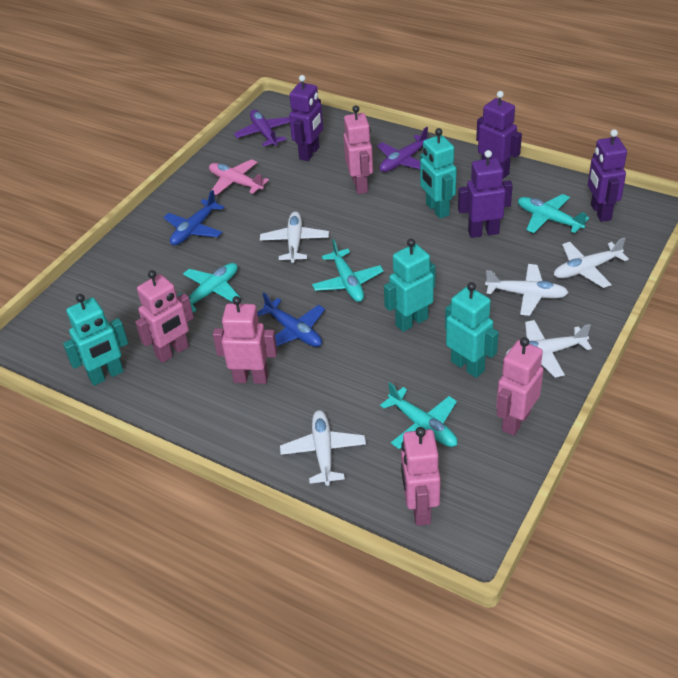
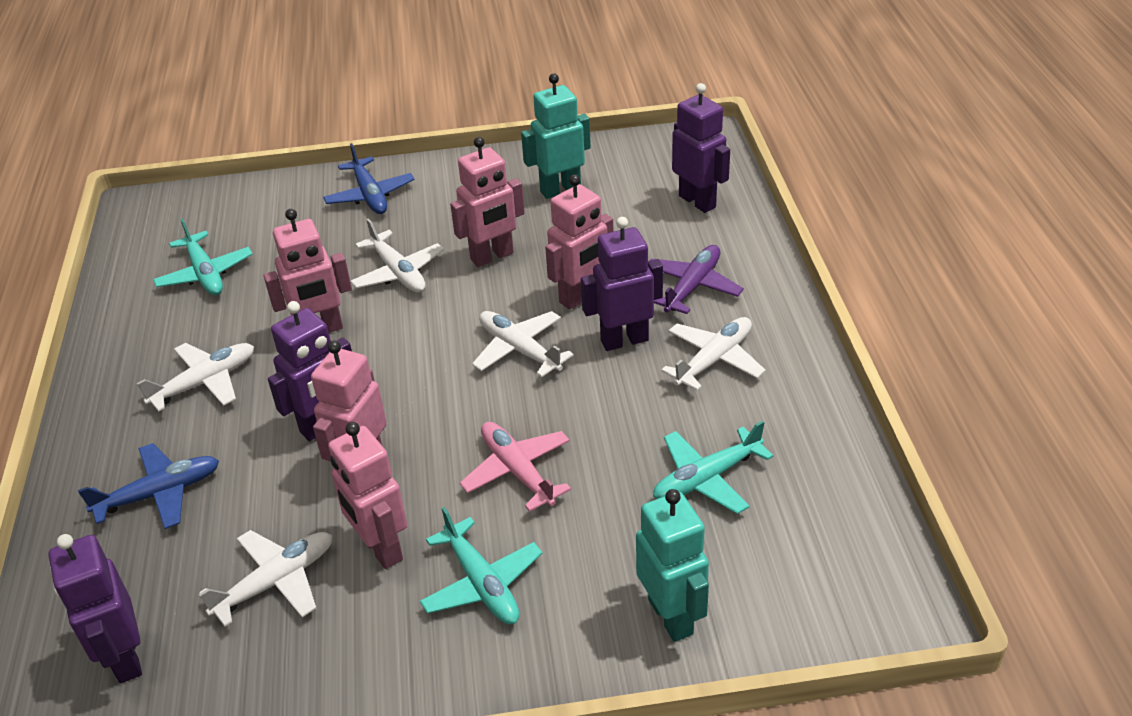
purple plane: 2 -> 1
turquoise plane: 4 -> 3
turquoise robot: 4 -> 2

